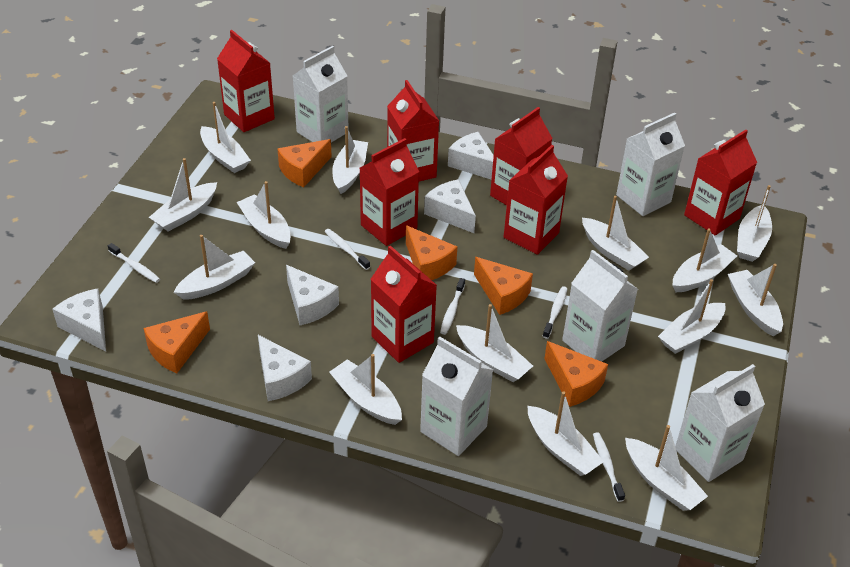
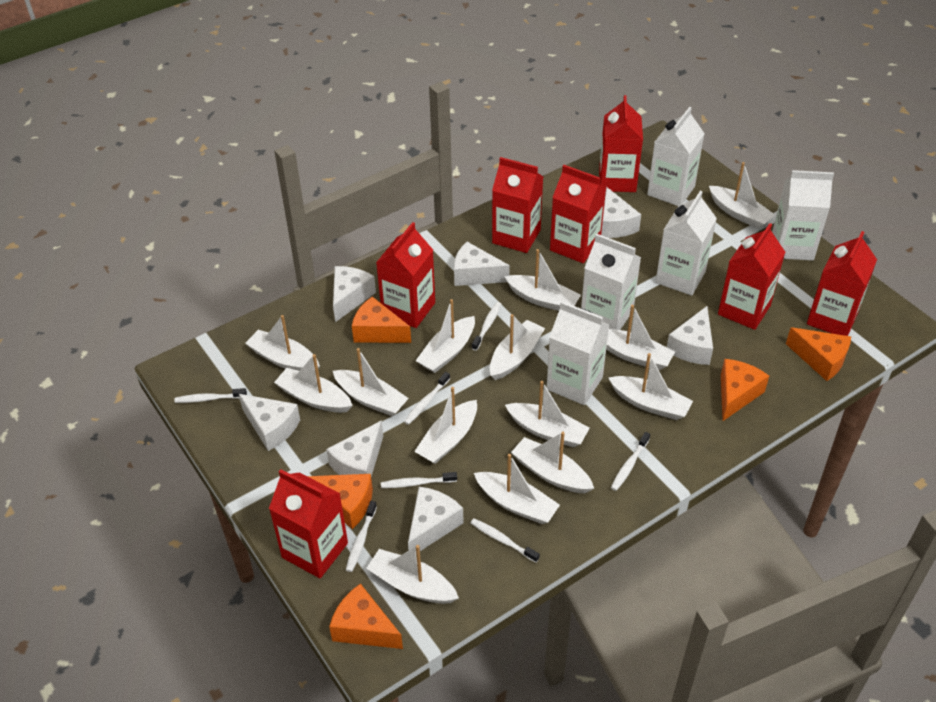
white cheese: 5 -> 7
white toothbrush: 5 -> 7

